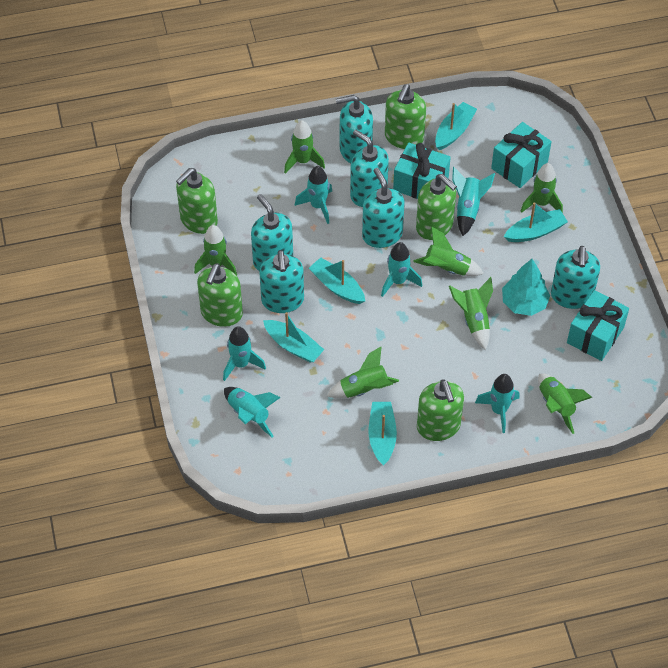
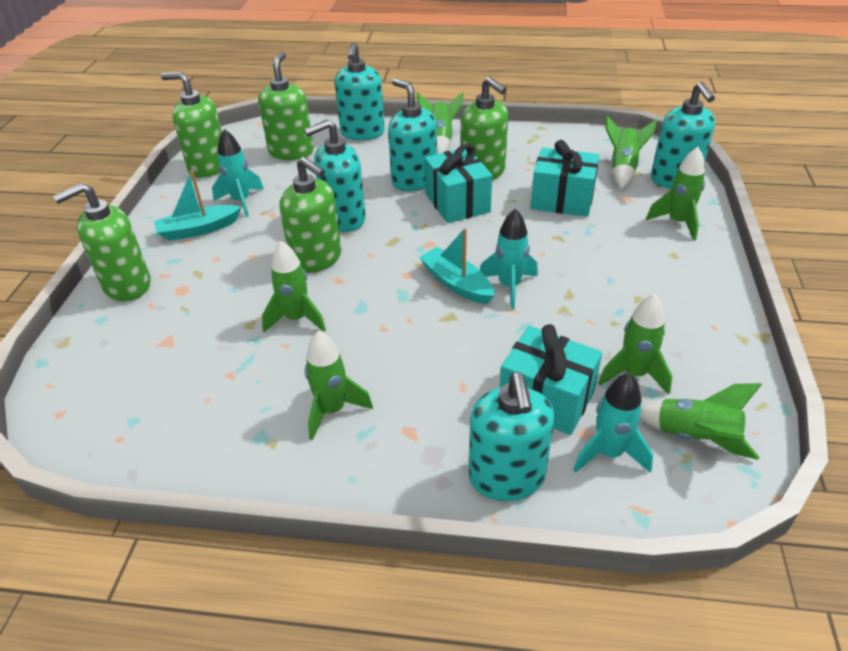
turquoise boat: 5 -> 2
turquoise rocket: 6 -> 3
turquoise soap dispenser: 6 -> 5
turquoise tree: 1 -> 0

